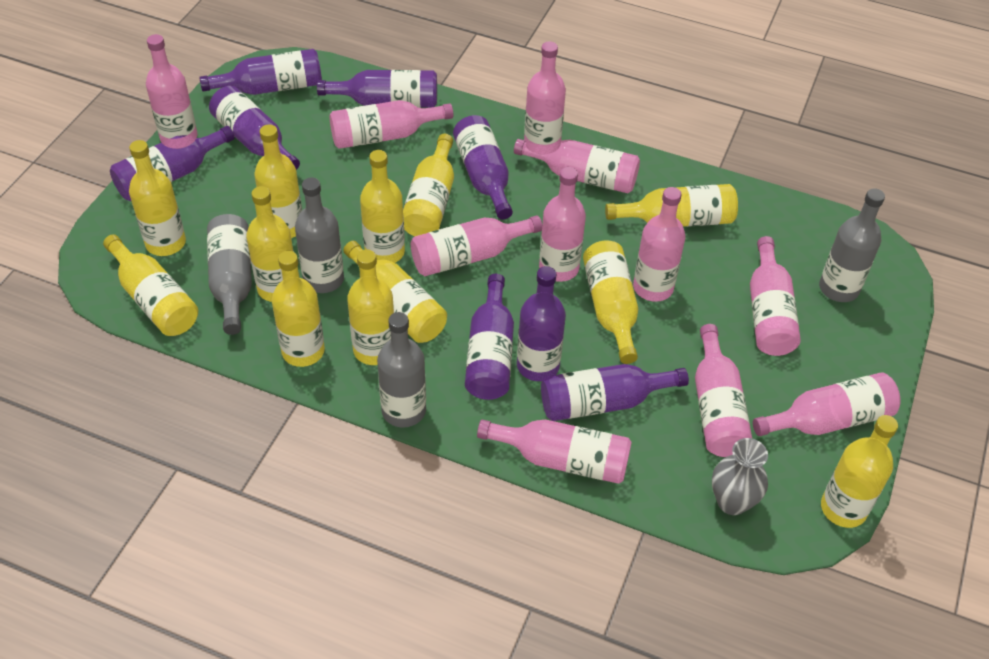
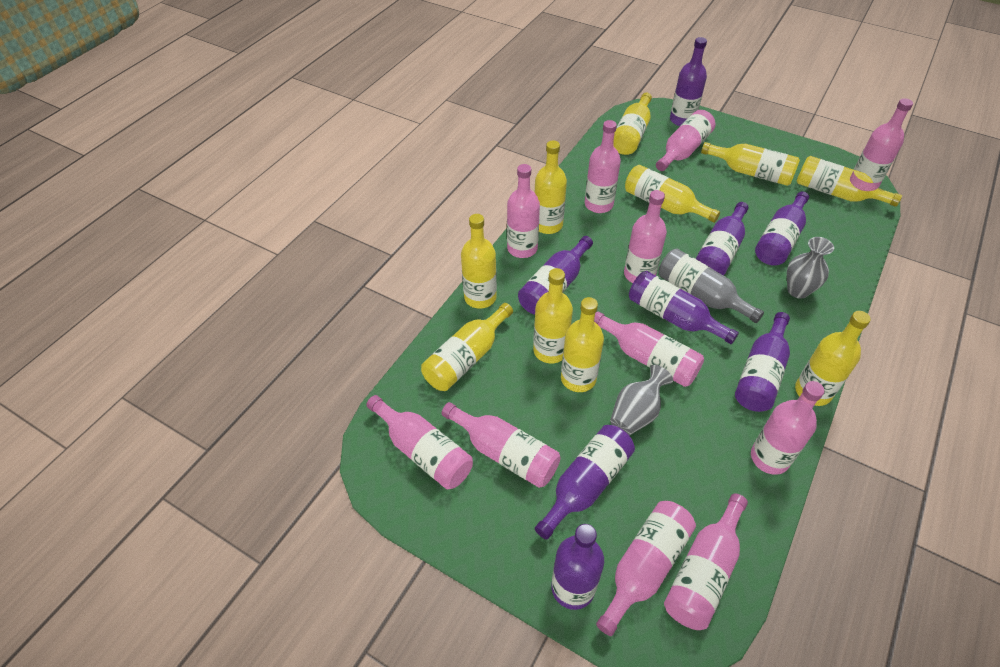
grey bottle: 4 -> 1
grey vase: 1 -> 2
yellow bottle: 12 -> 10

